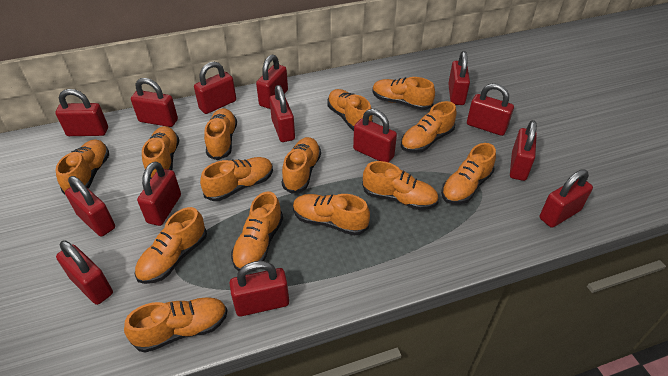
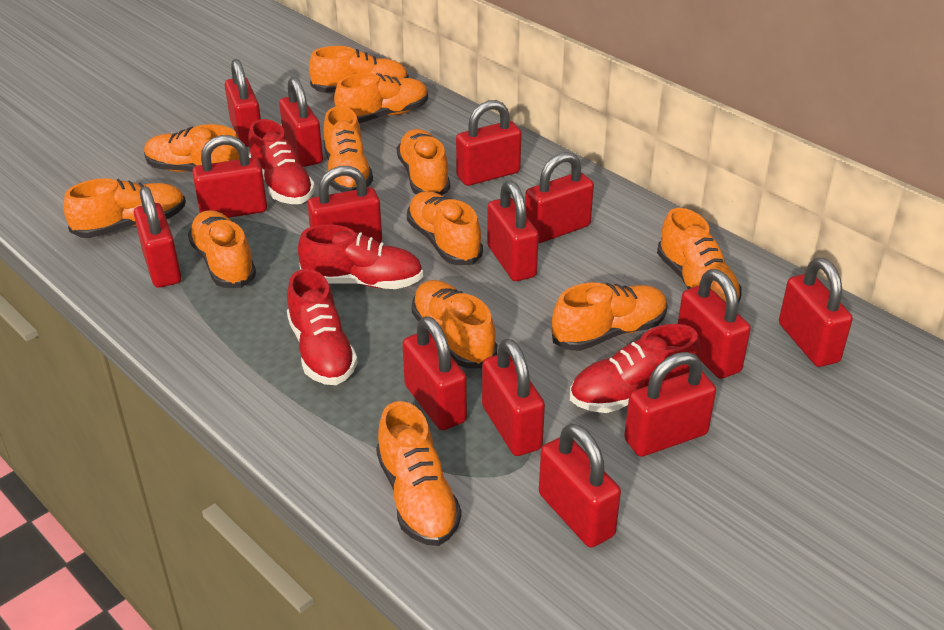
orange shoe: 14 -> 12
red shoe: 0 -> 4

